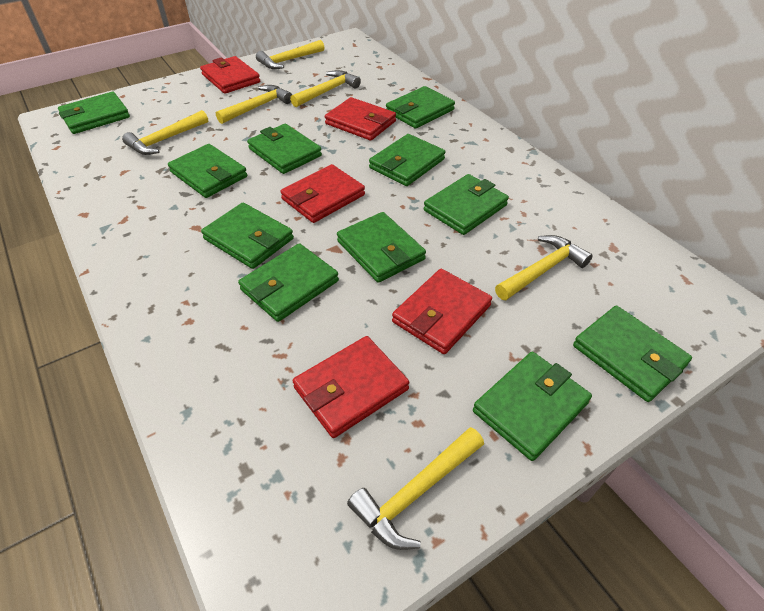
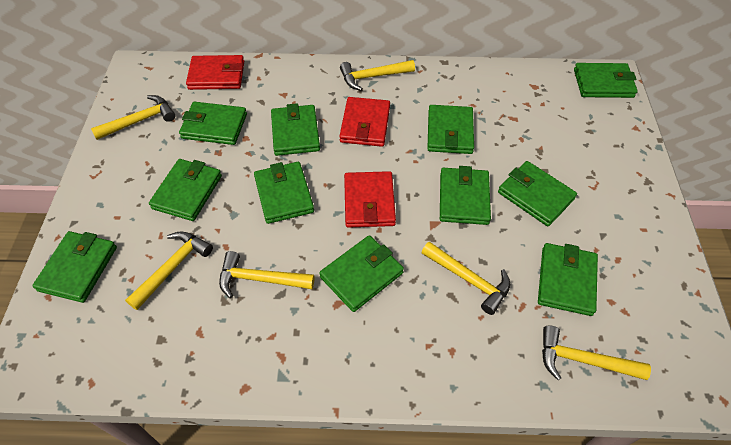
red wallet: 5 -> 3

